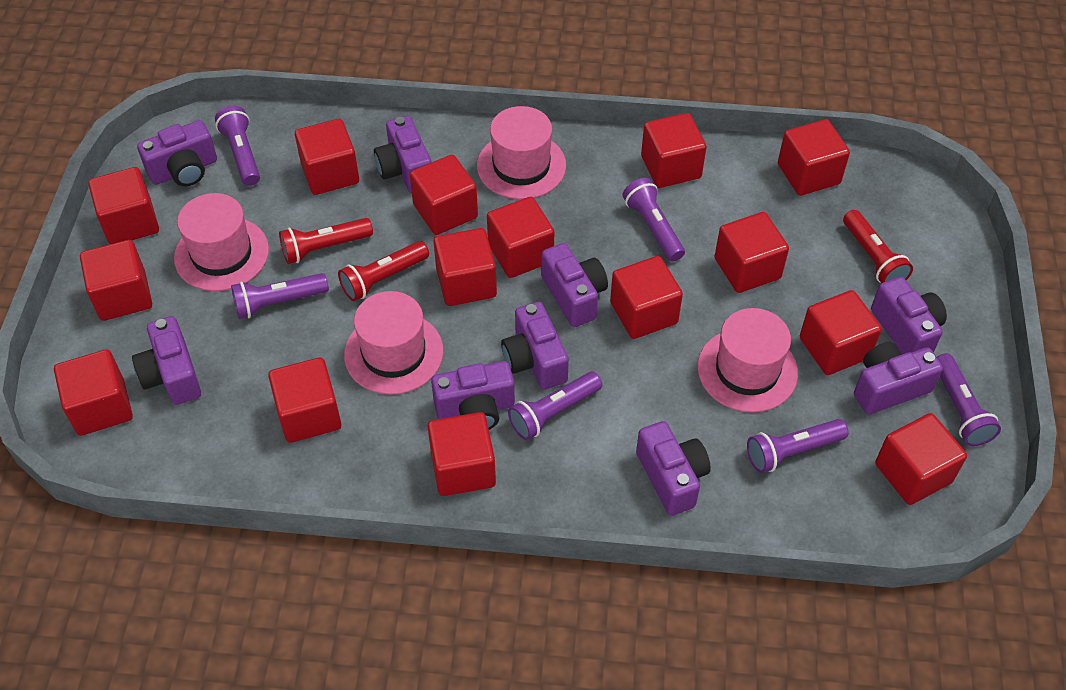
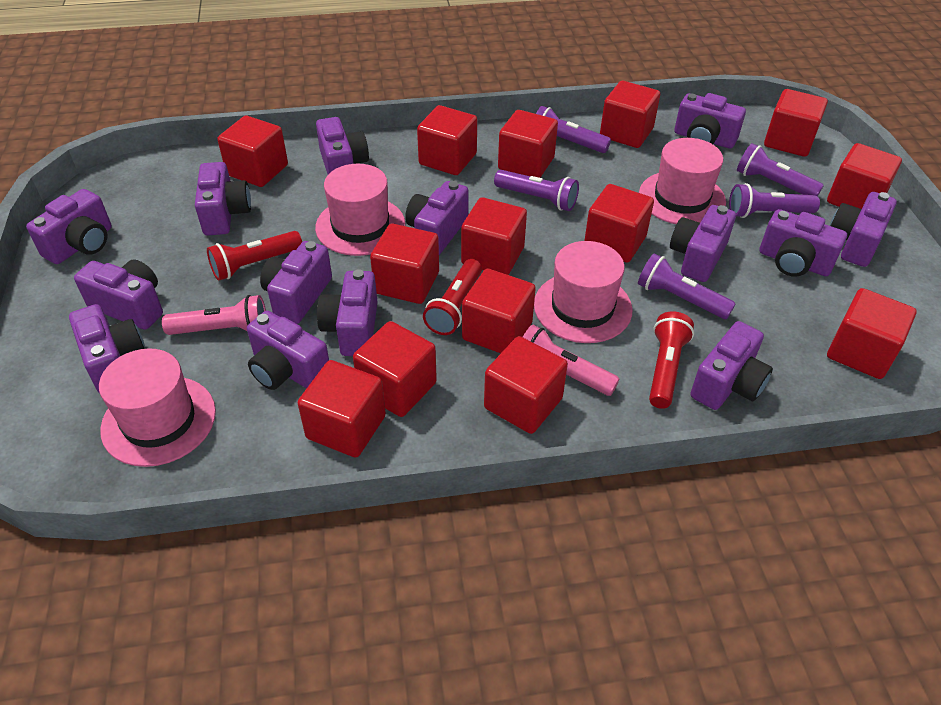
pink flashlight: 0 -> 2
purple camera: 9 -> 14
purple flashlight: 6 -> 5
red cube: 15 -> 14

